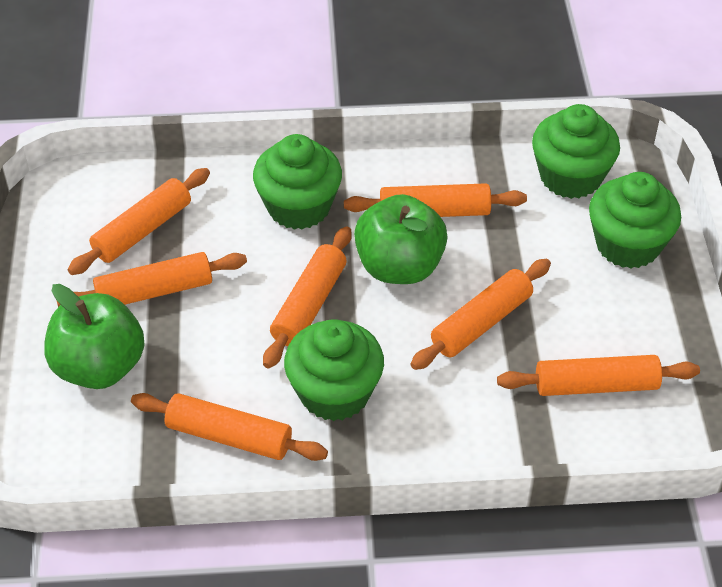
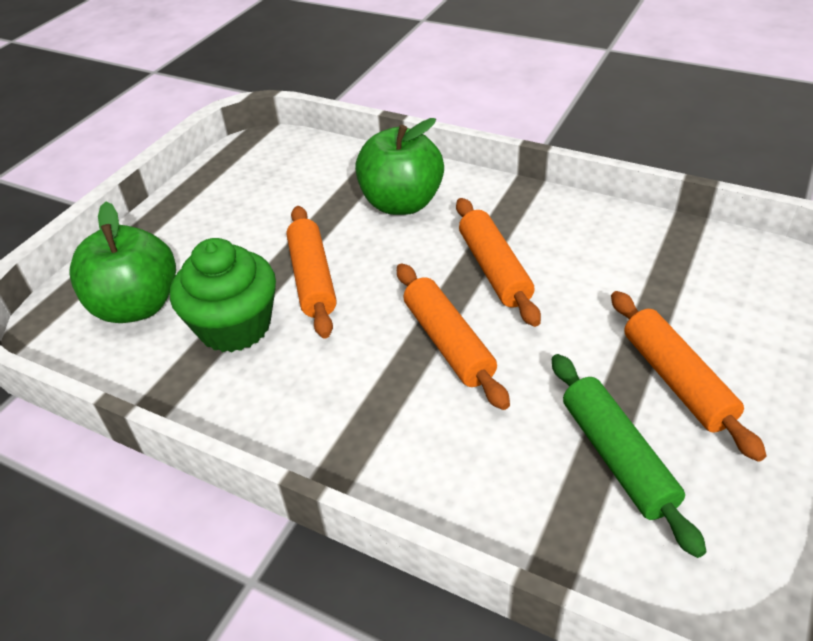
green cupcake: 4 -> 1
green rolling pin: 0 -> 1
orange rolling pin: 7 -> 4

